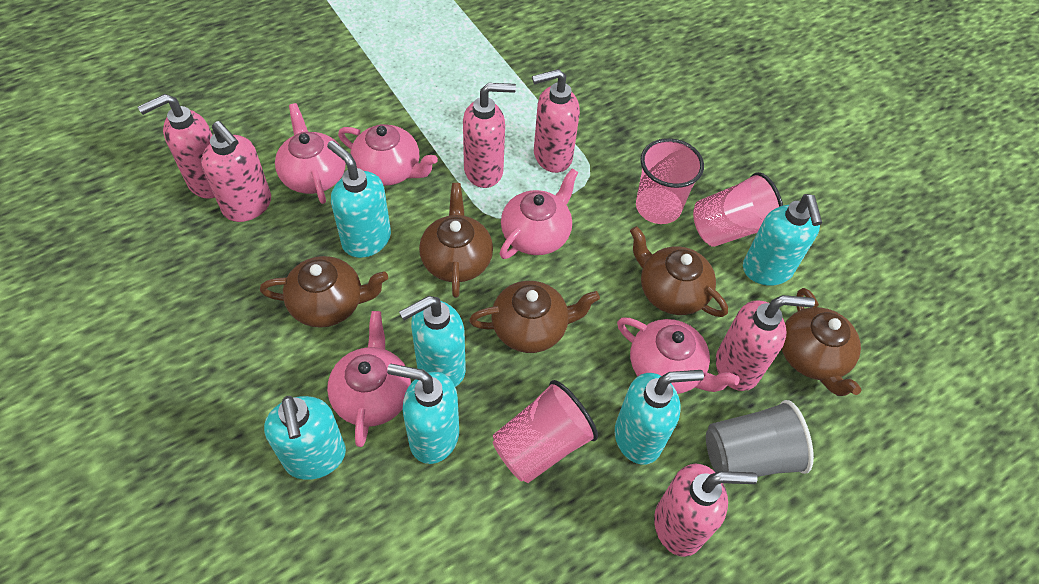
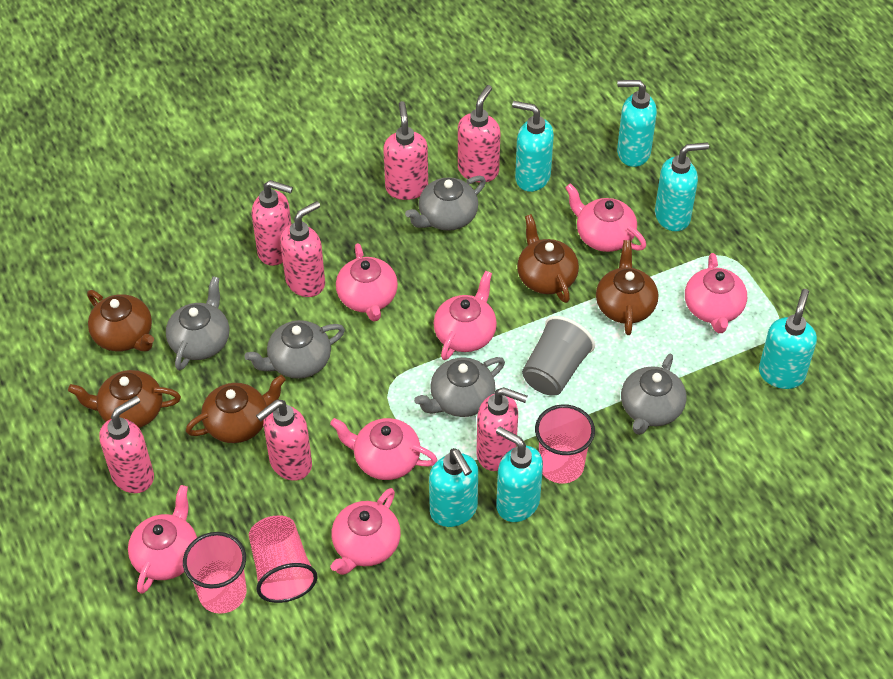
grey teapot: 0 -> 5
pink soap dispenser: 6 -> 7
pink teapot: 5 -> 7

